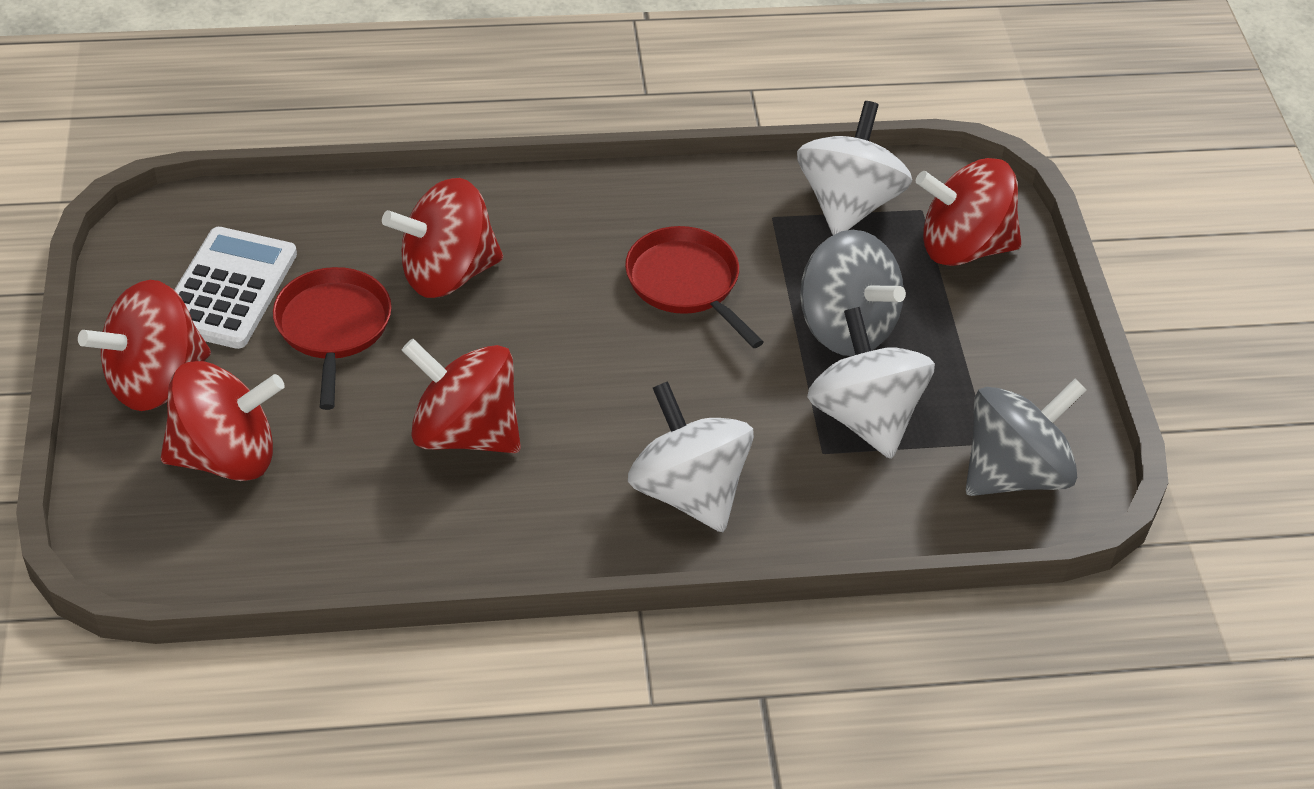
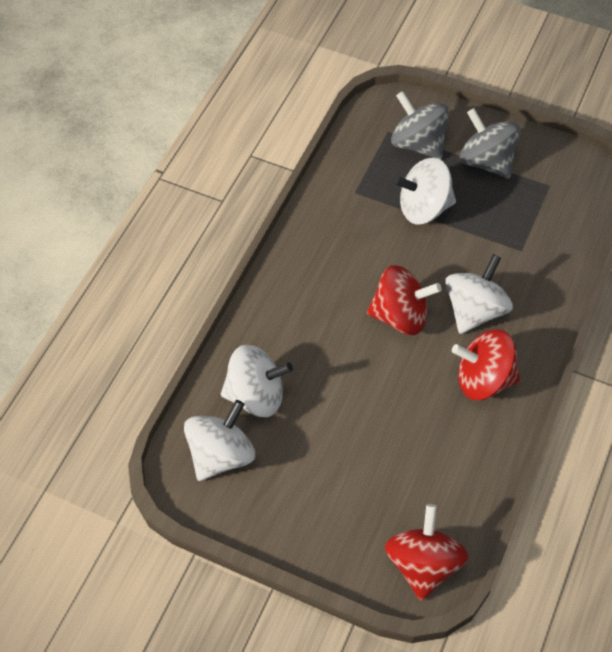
red pan: 2 -> 0
red spinning top: 5 -> 3
white calculator: 1 -> 0
white spinning top: 3 -> 4

